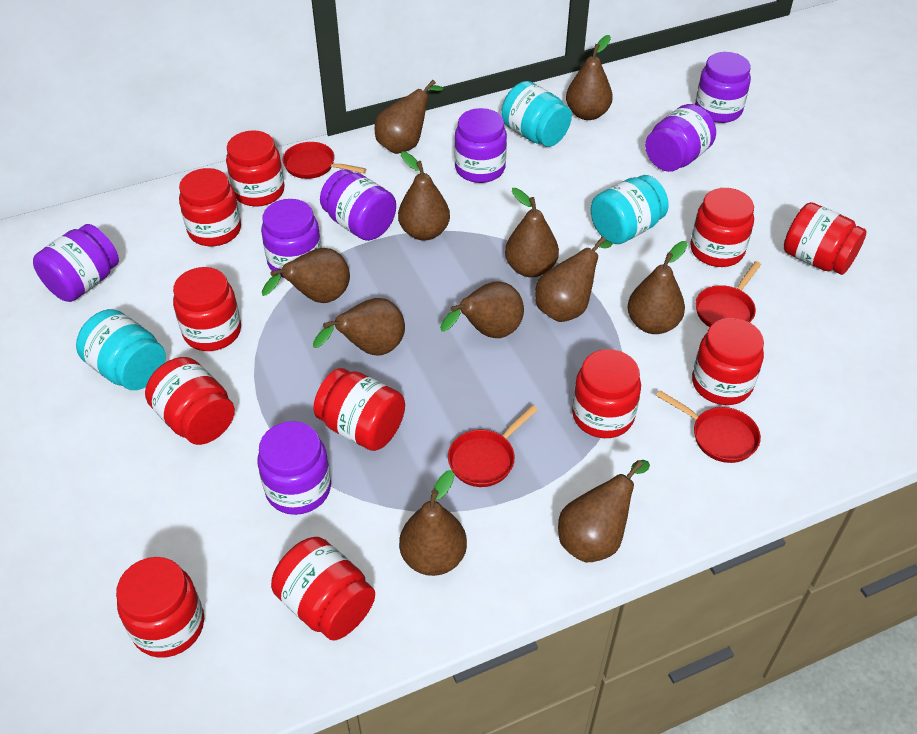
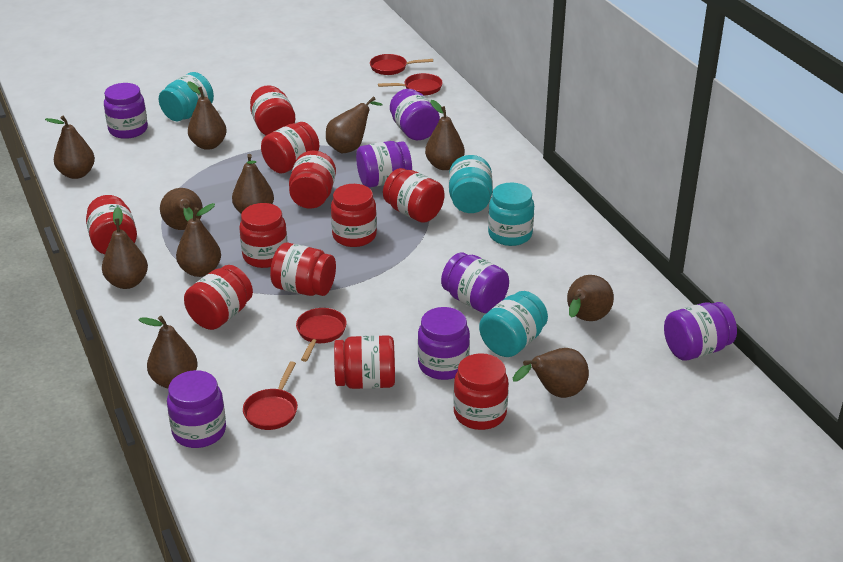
turquoise jar: 3 -> 4

